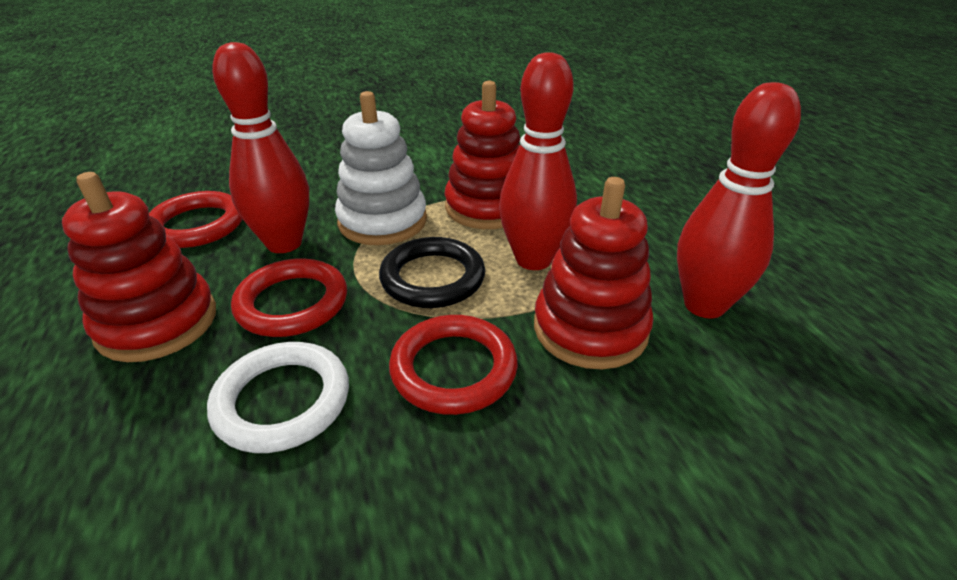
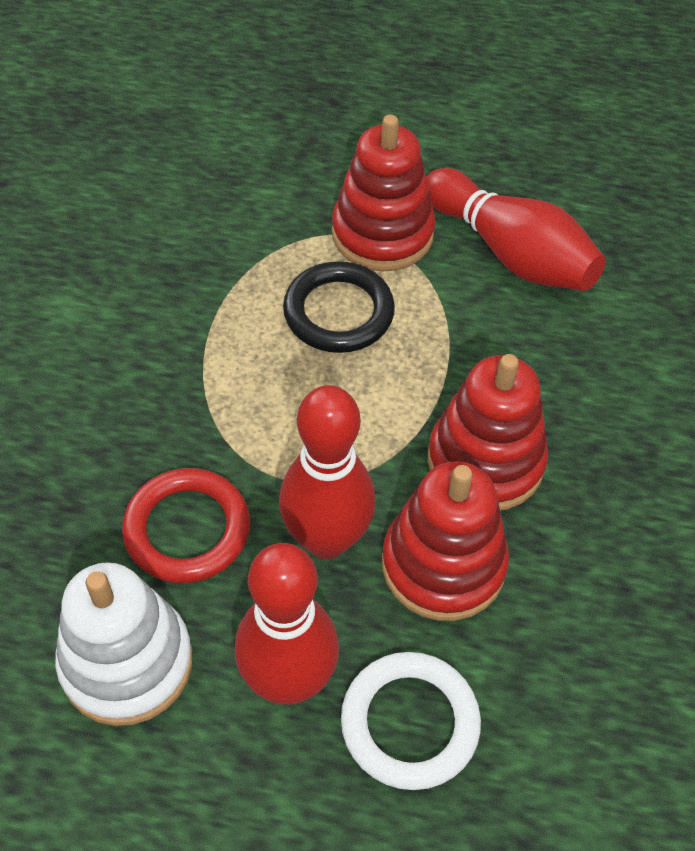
red ring: 3 -> 1

